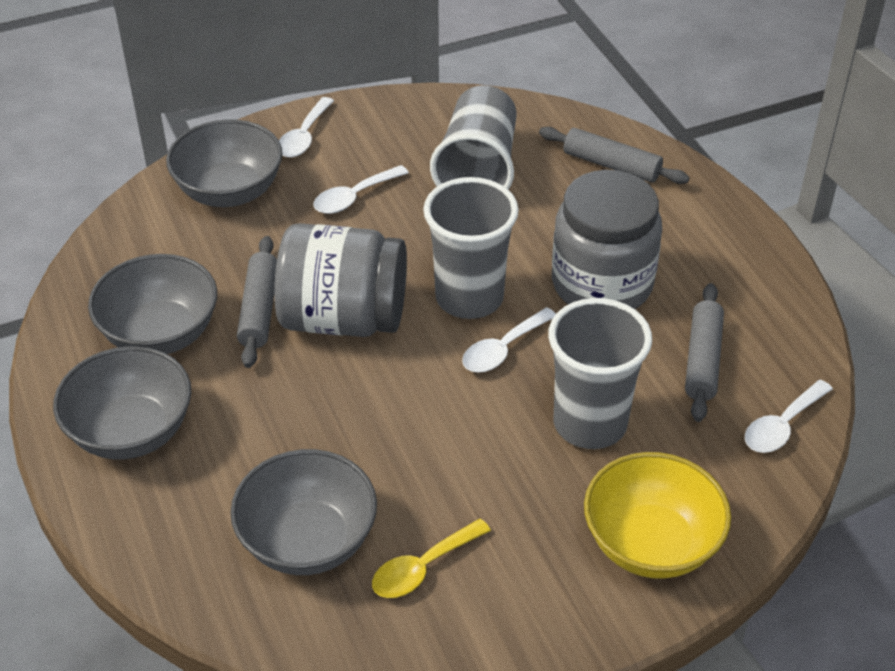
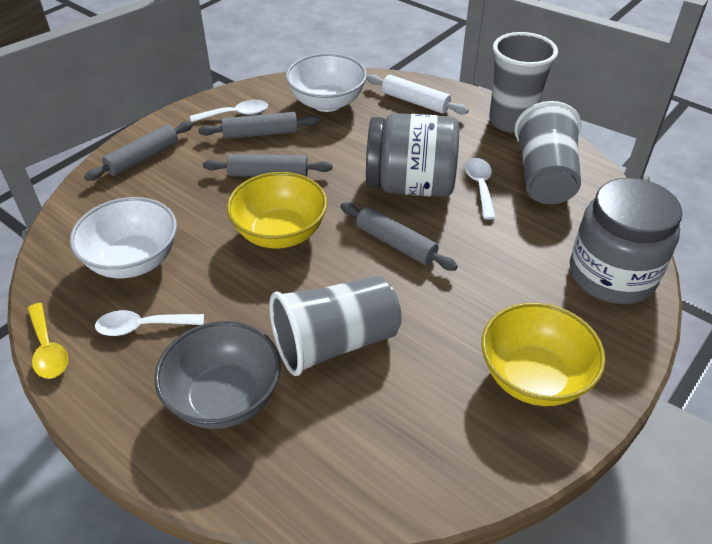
grey bowl: 4 -> 1
grey rolling pin: 3 -> 4
white bowl: 0 -> 2
white rolling pin: 0 -> 1
white spoon: 4 -> 3
yellow bowl: 1 -> 2

